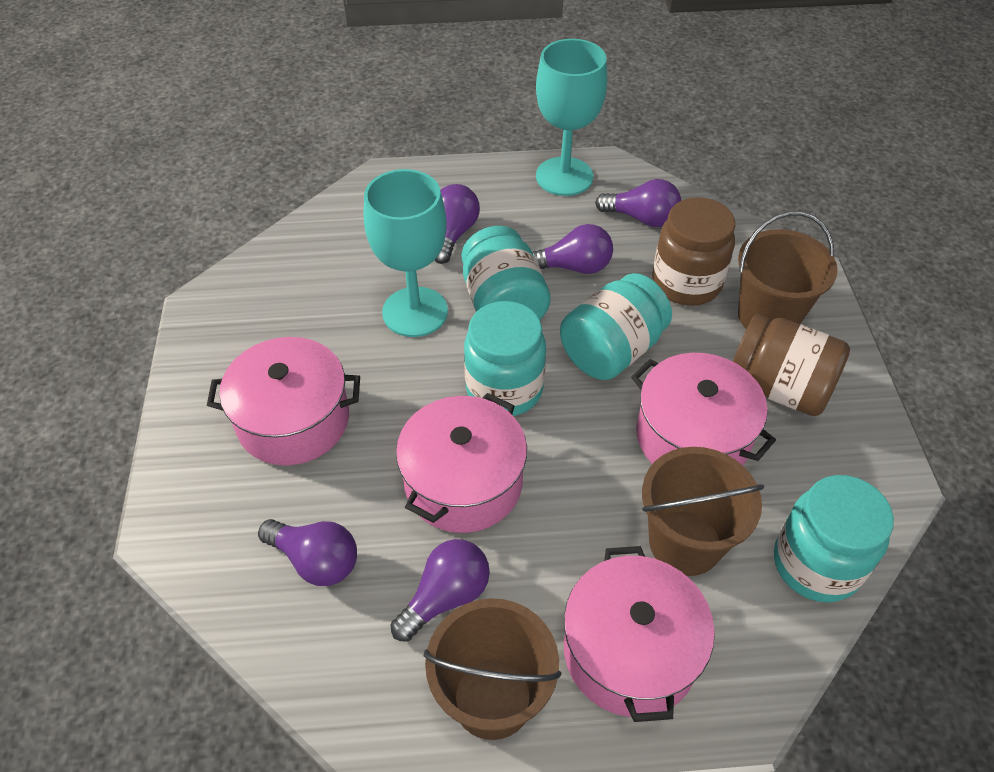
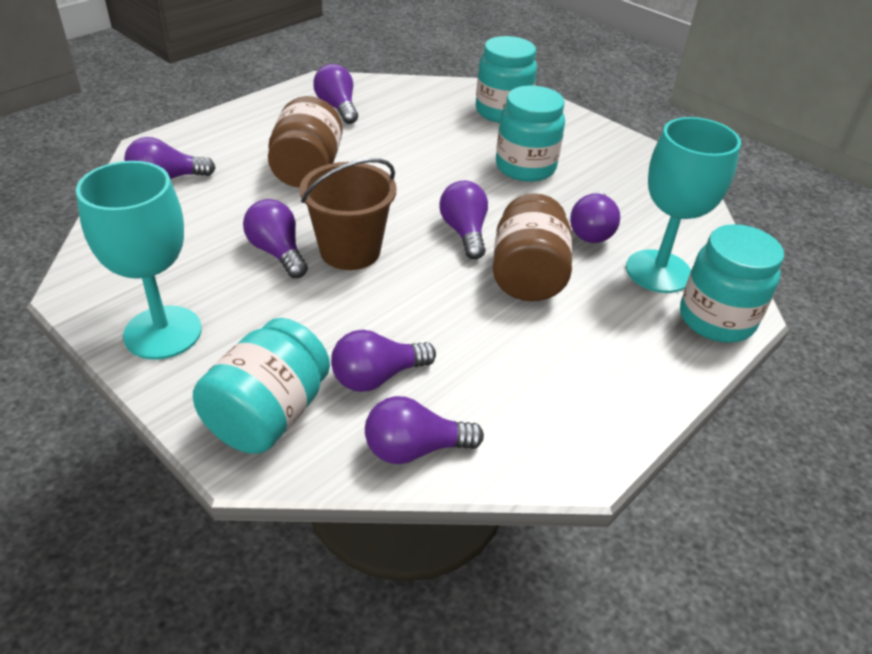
brown bucket: 3 -> 1
pink pot: 4 -> 0
purple light bulb: 5 -> 7

